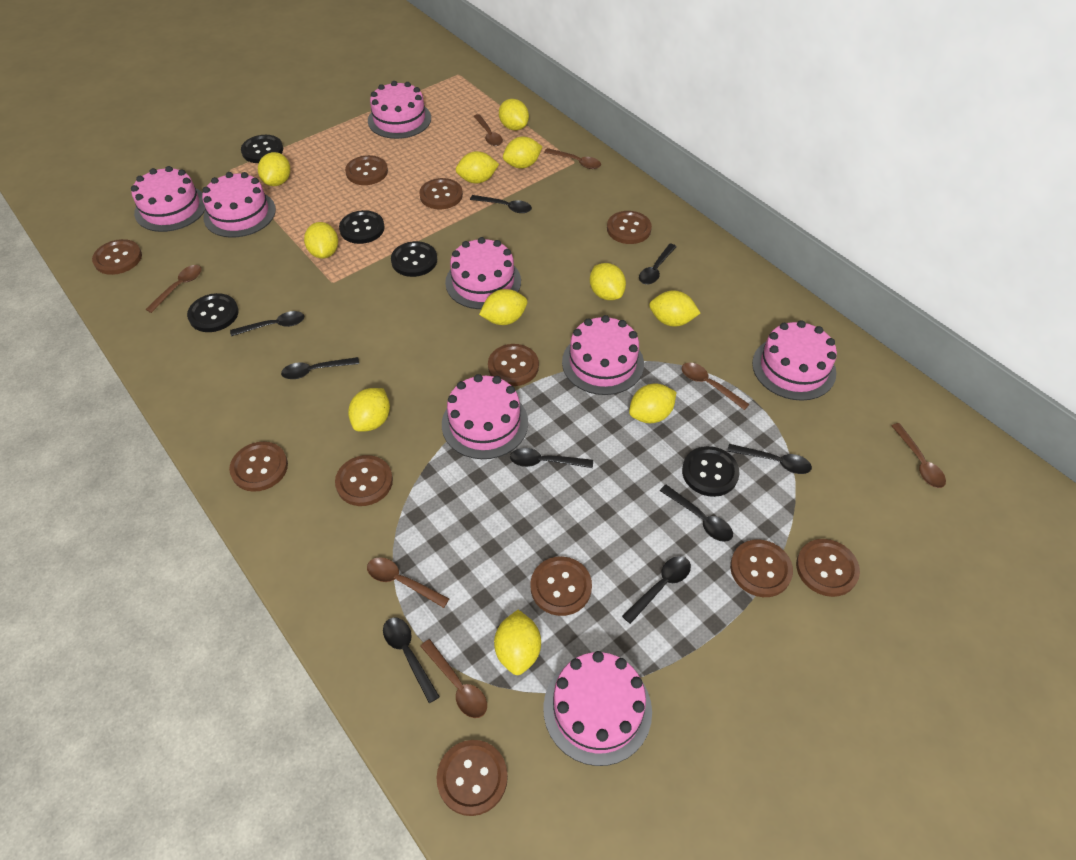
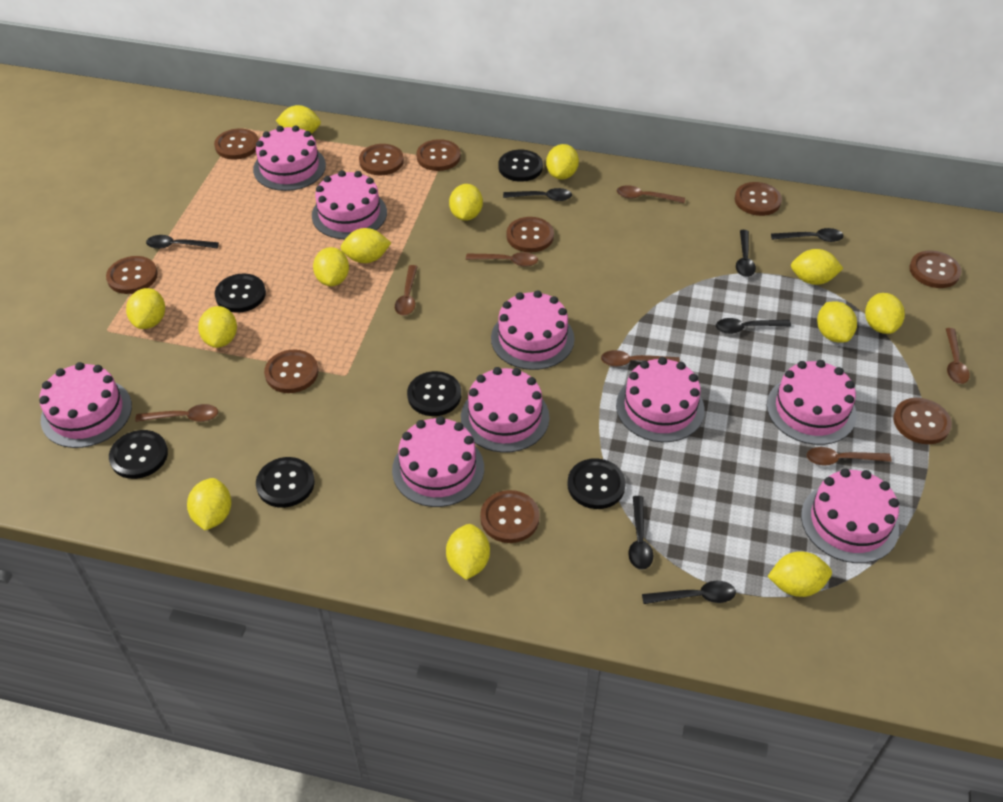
black button: 5 -> 6
black spoon: 9 -> 7
brown button: 11 -> 10
pink cake: 8 -> 9
yellow lemon: 11 -> 13

